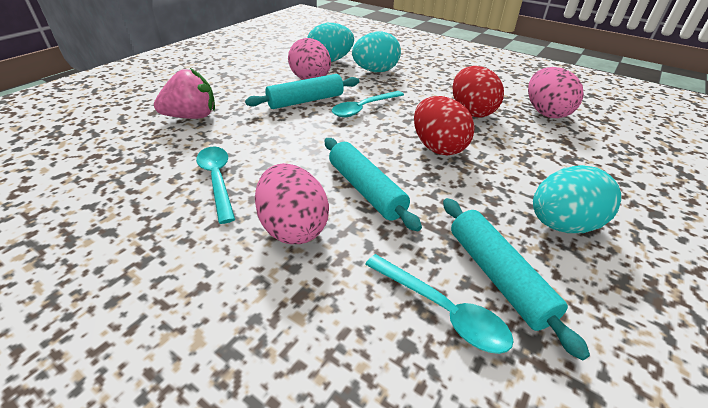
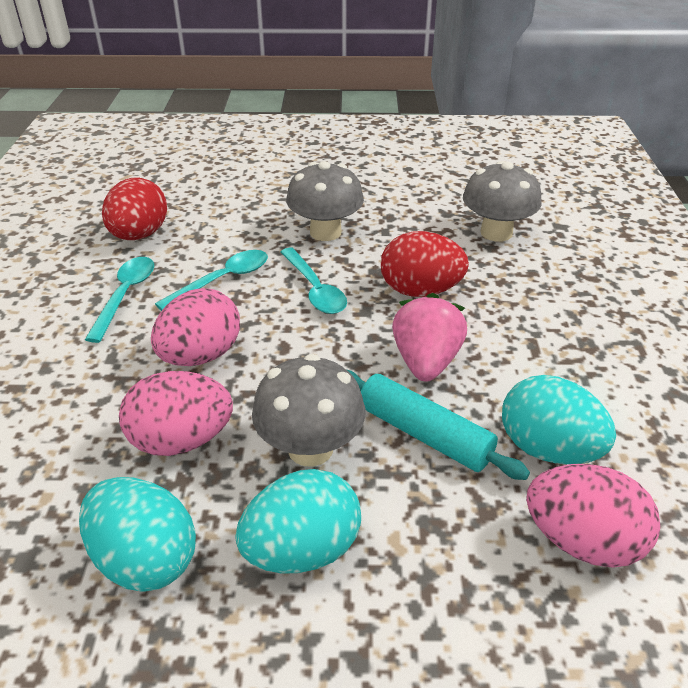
grey mushroom: 0 -> 3
turquoise rolling pin: 3 -> 1

